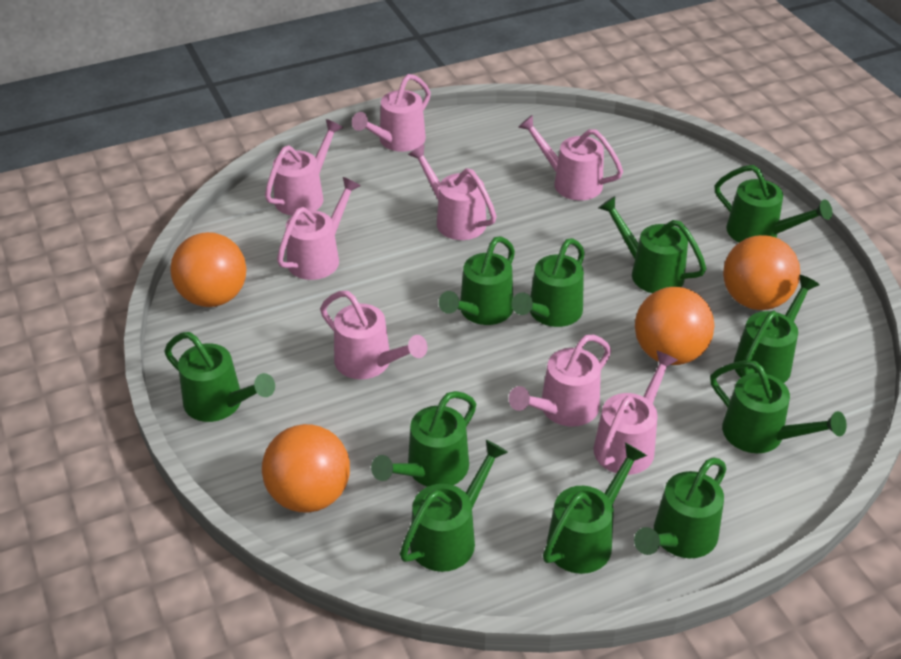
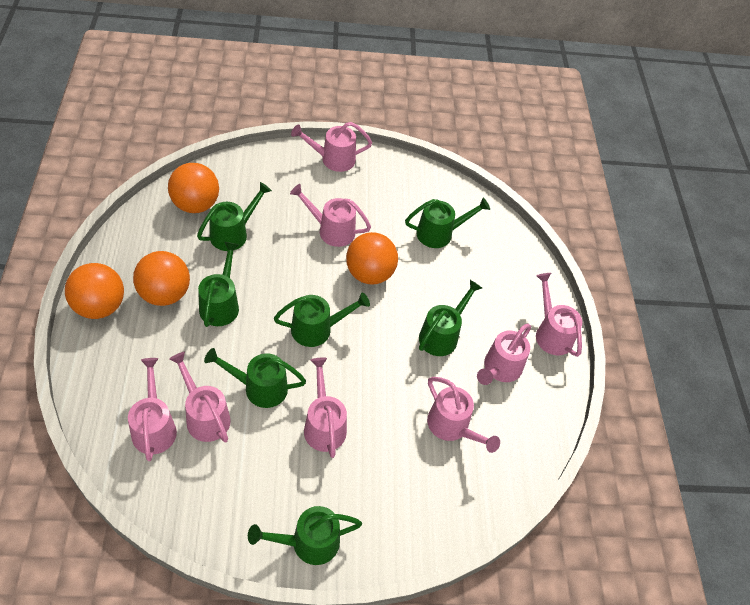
green watering can: 11 -> 7

